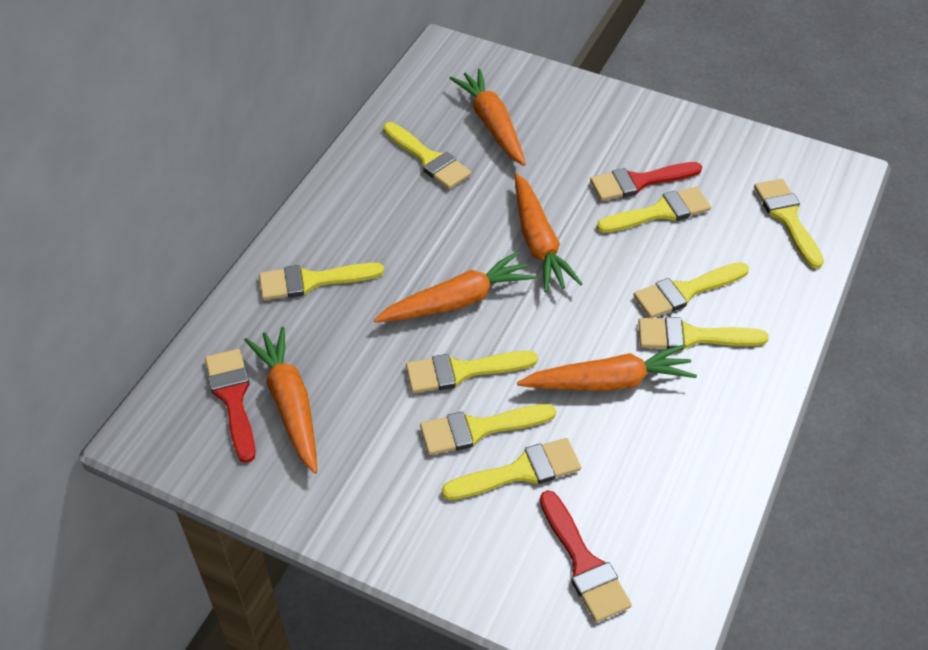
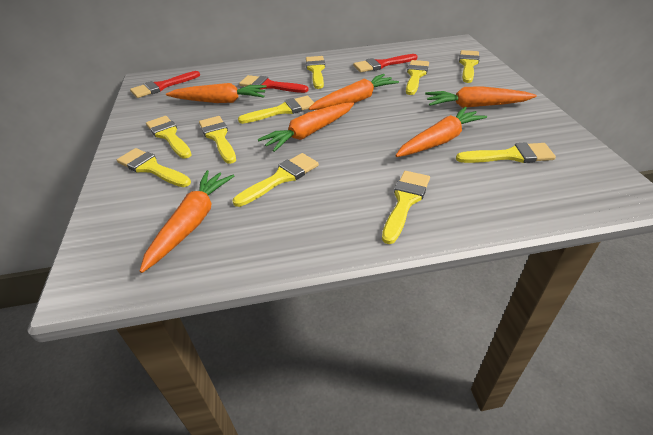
orange carrot: 5 -> 6
yellow brush: 9 -> 10

